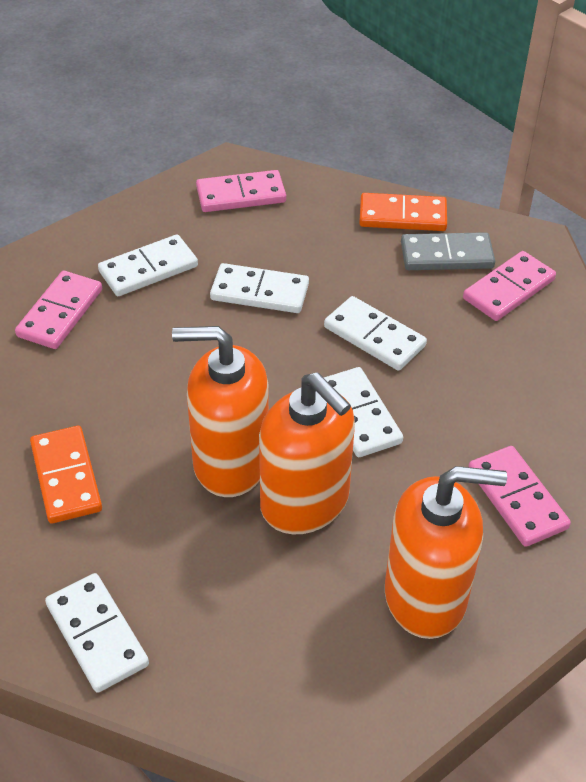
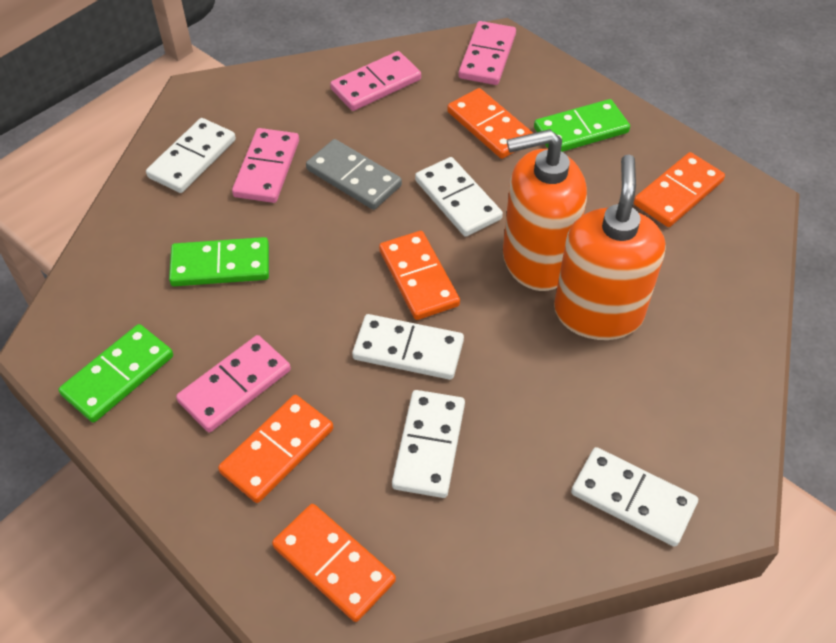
green domino: 0 -> 3
orange domino: 2 -> 5
orange soap dispenser: 3 -> 2

